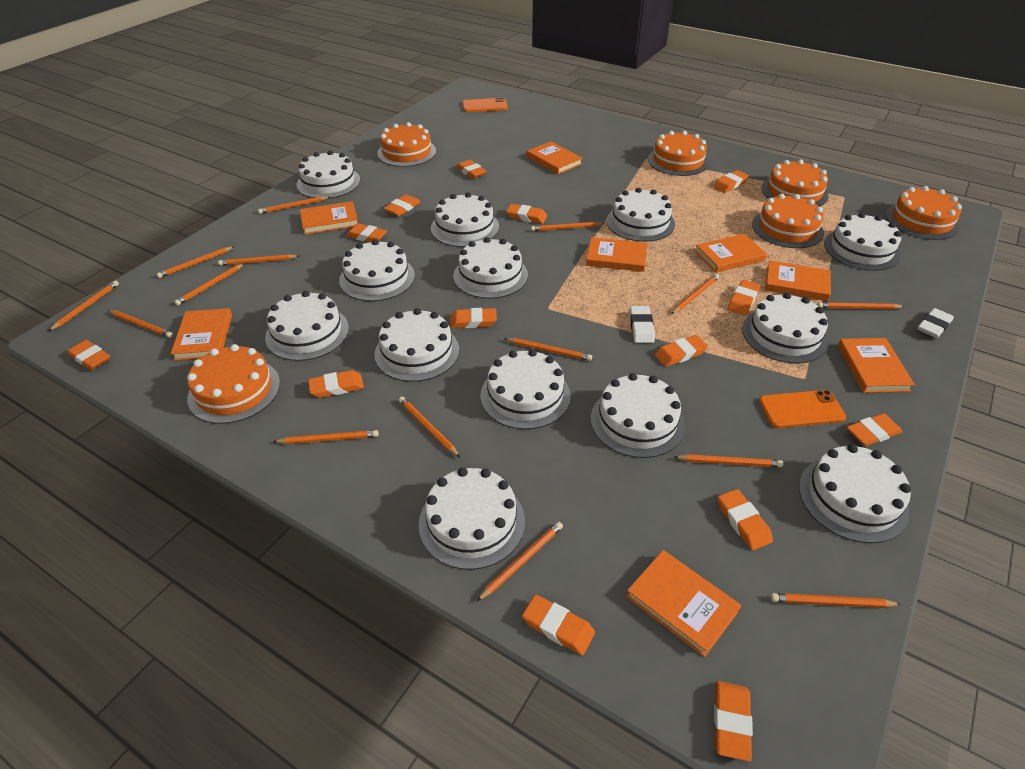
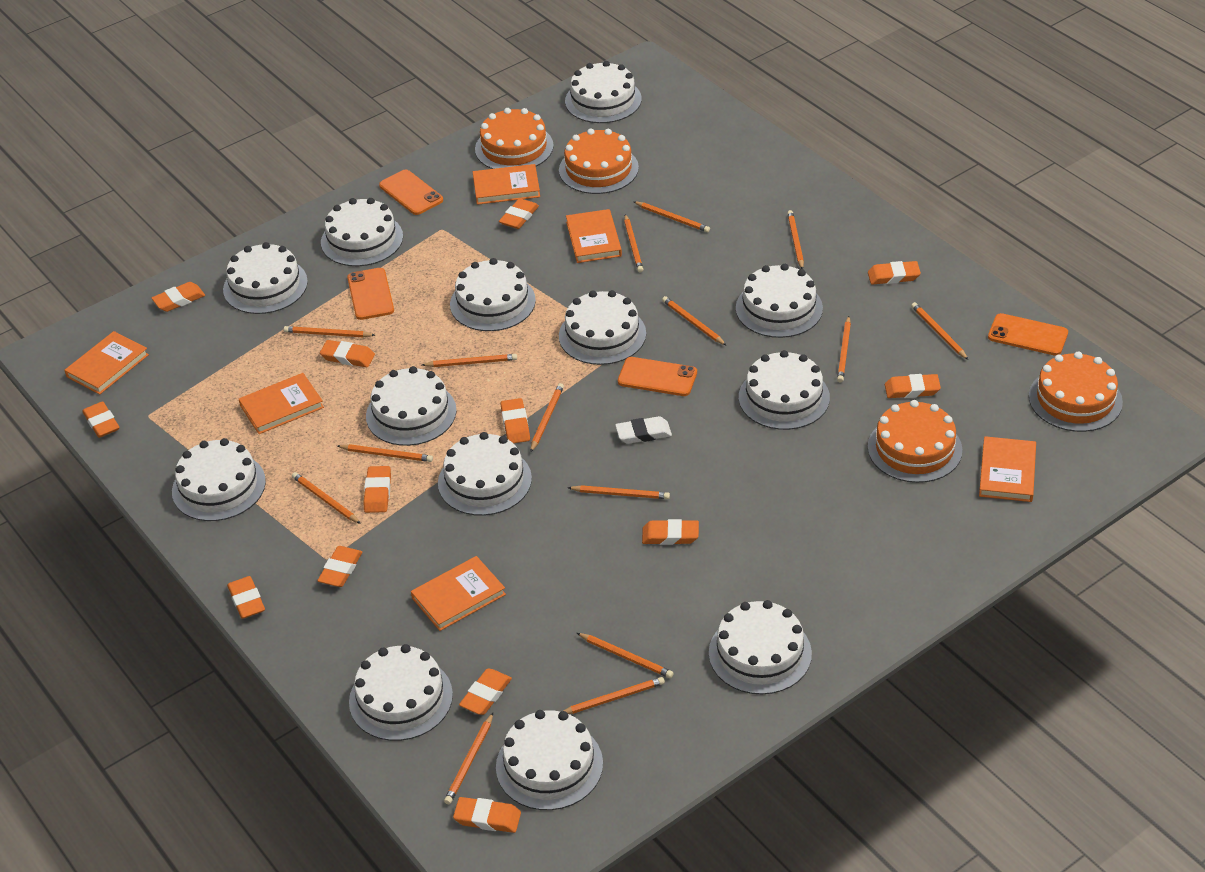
orange book: 8 -> 6
orange cake: 6 -> 4
orange eraser: 14 -> 13
orange phone: 2 -> 4
white eraser: 2 -> 1

